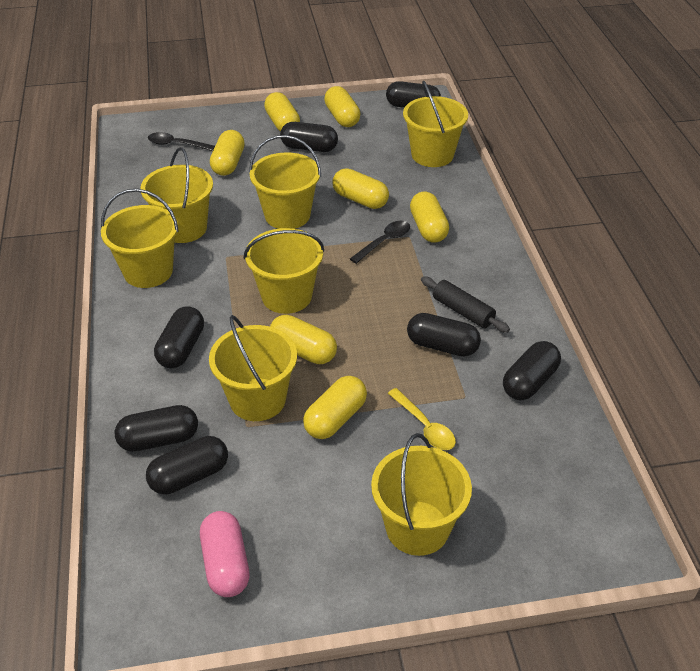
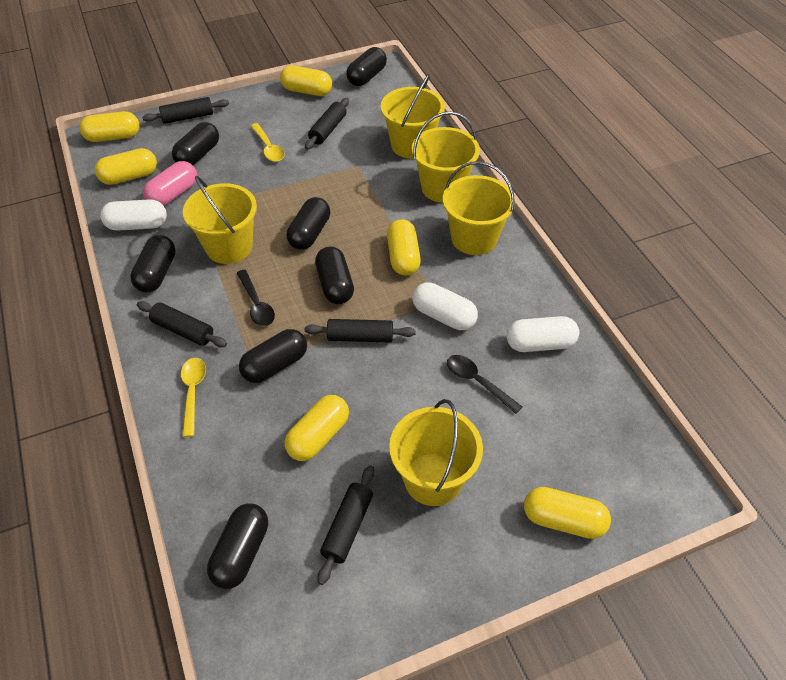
black rolling pin: 1 -> 5
white capsule: 0 -> 3
yellow bucket: 7 -> 5
yellow capsule: 7 -> 6
yellow spoon: 1 -> 2

